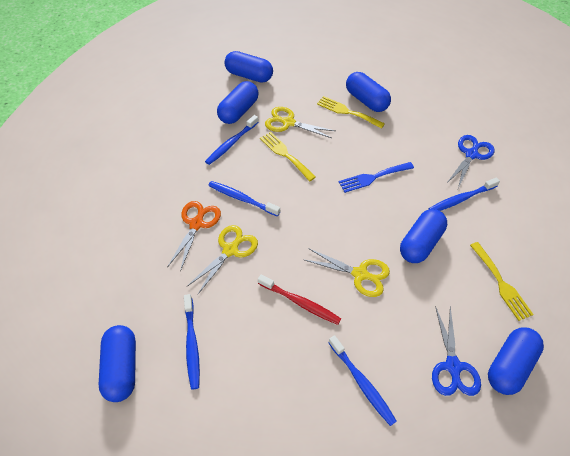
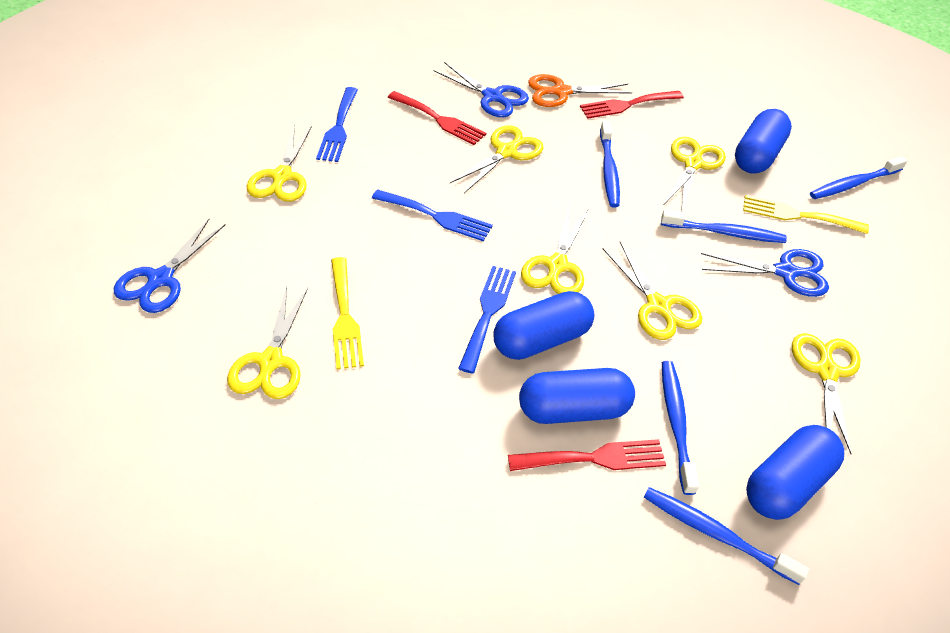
blue capsule: 6 -> 4
blue fork: 1 -> 3
blue scissors: 2 -> 3
red fork: 0 -> 3
red toothbrush: 1 -> 0
yellow fork: 3 -> 2
yellow scissors: 3 -> 7

